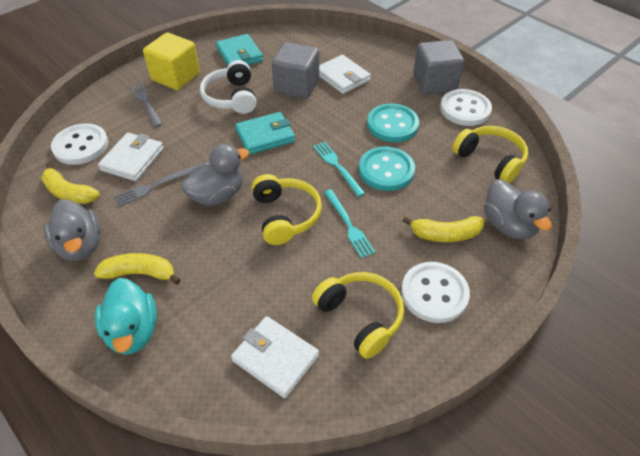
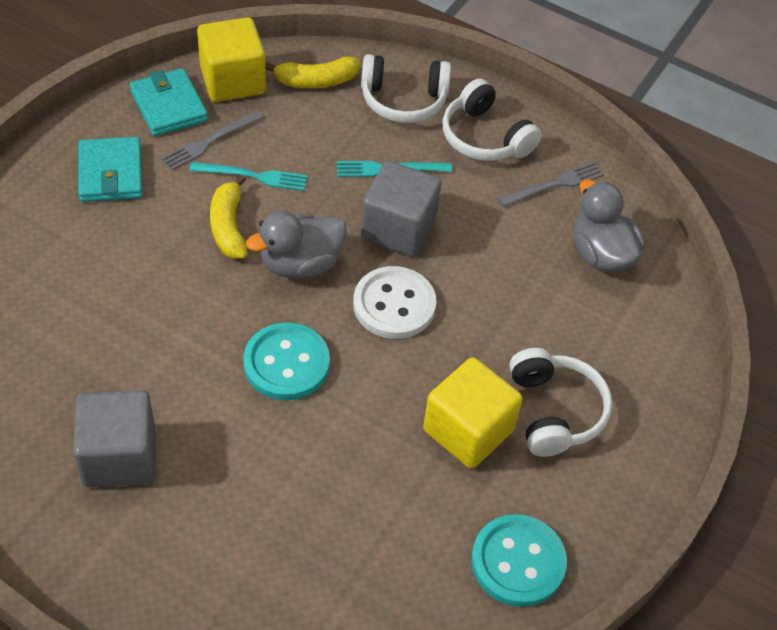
grey duck: 3 -> 2
turquoise duck: 1 -> 0
white button: 3 -> 1
white headphones: 1 -> 3
white wallet: 3 -> 0
yellow banana: 3 -> 2
yellow cube: 1 -> 2
yellow headphones: 3 -> 0

